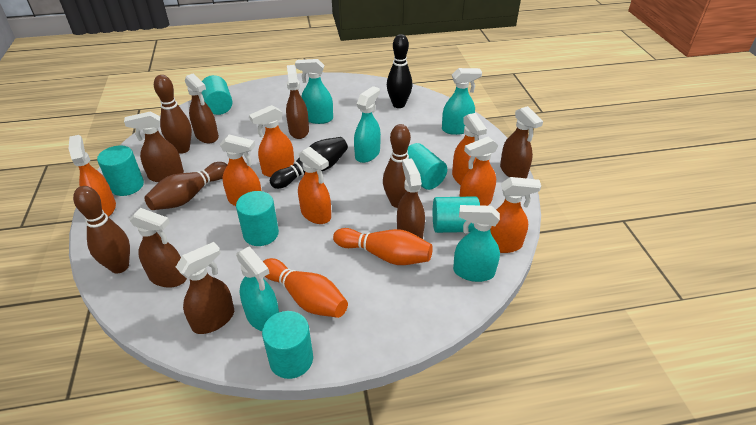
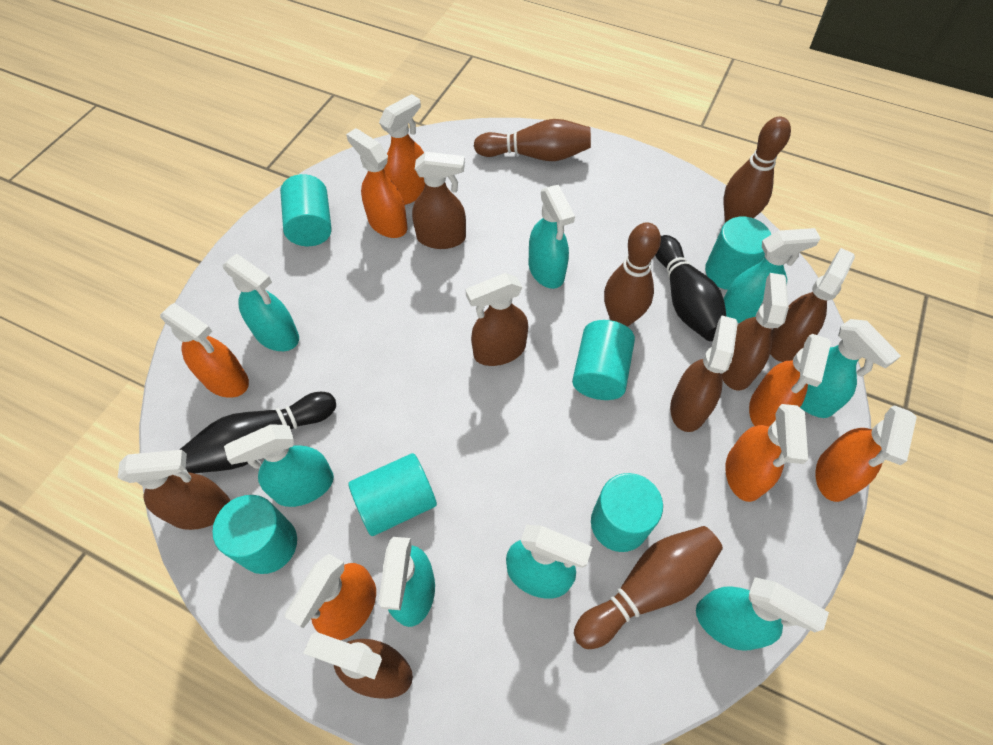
orange bowling pin: 2 -> 0
turquoise spray bottle: 5 -> 8

